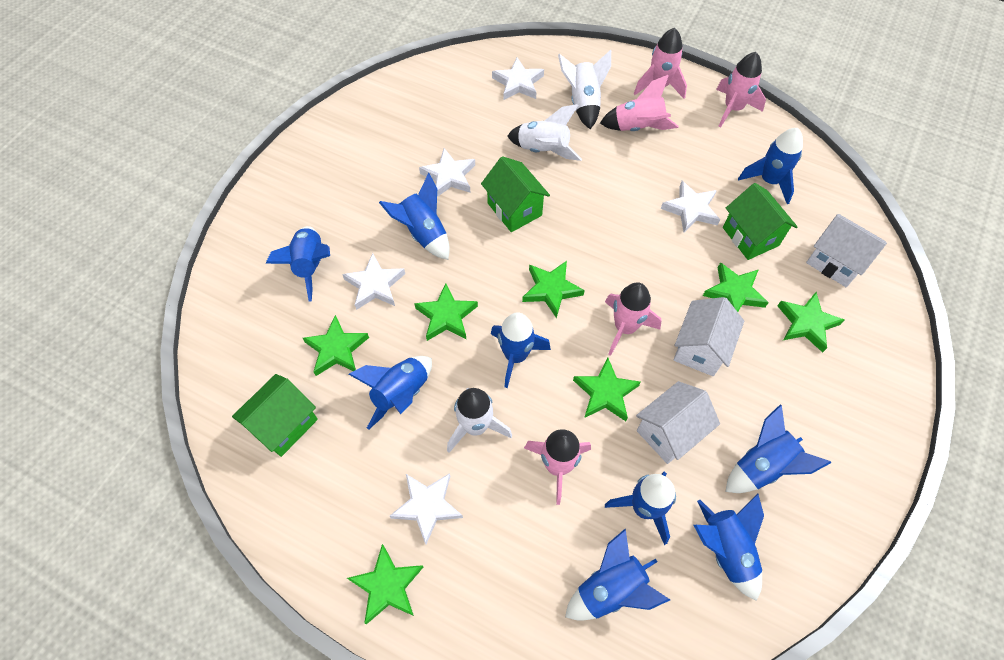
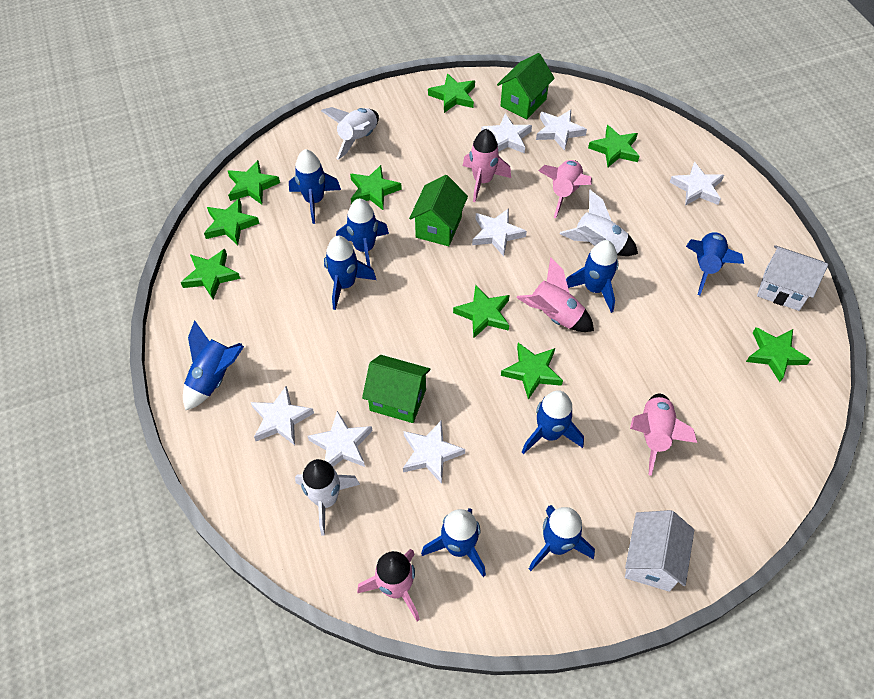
green star: 7 -> 9
white house: 3 -> 2
white star: 5 -> 7

